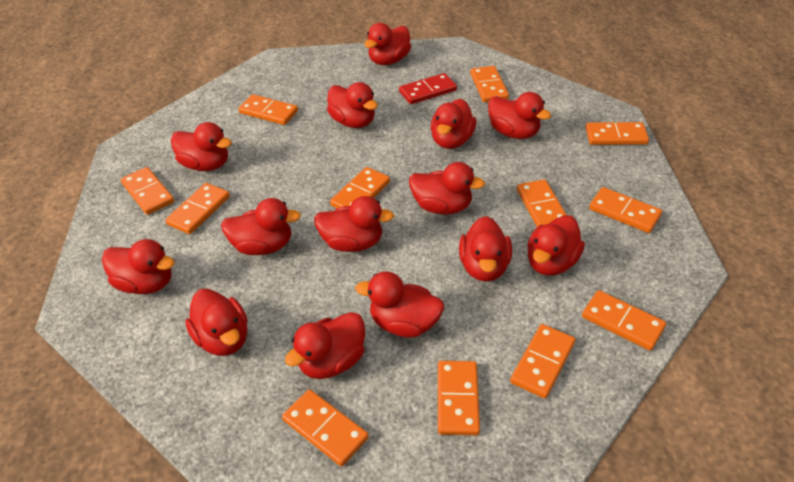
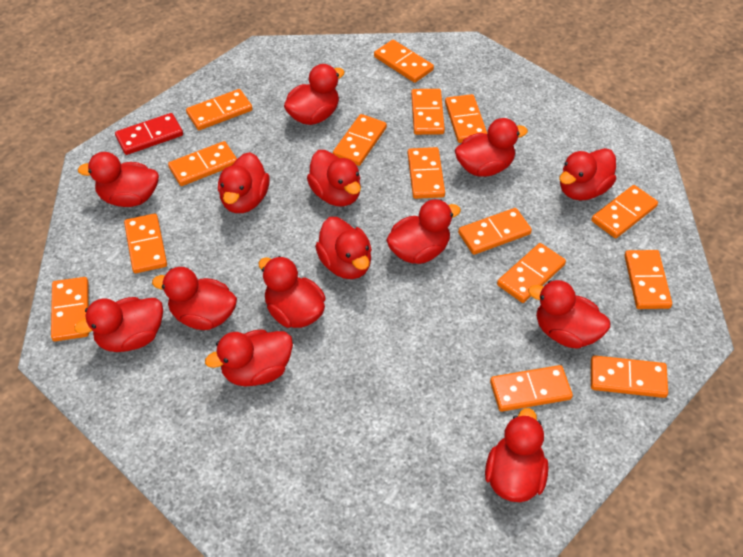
orange domino: 12 -> 15

